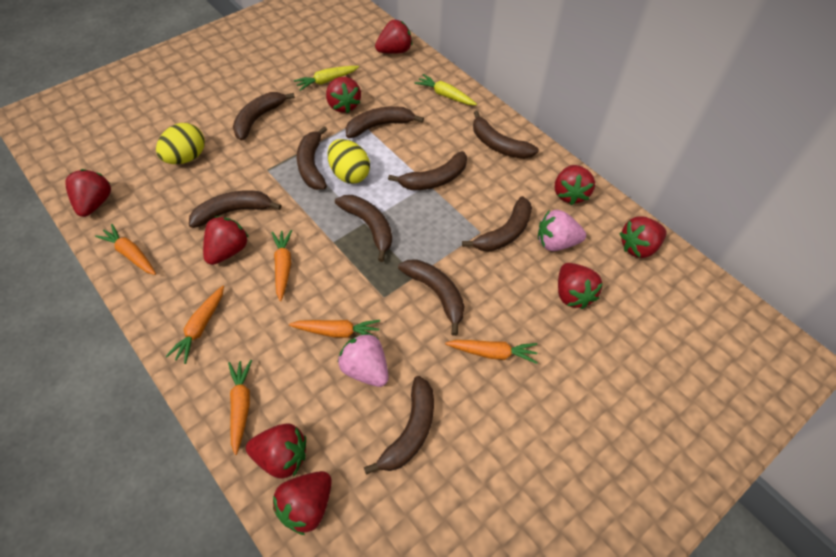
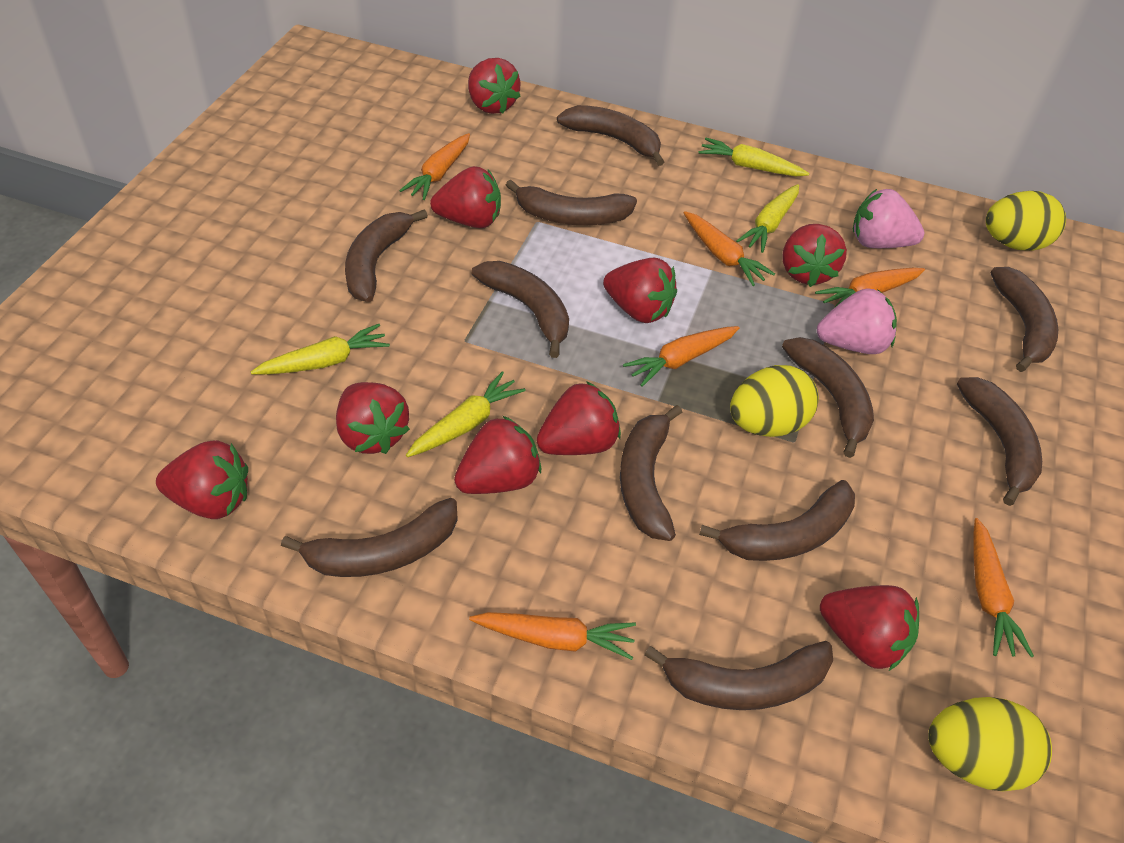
brown banana: 10 -> 11
yellow carrot: 2 -> 4
yellow egg: 2 -> 3

